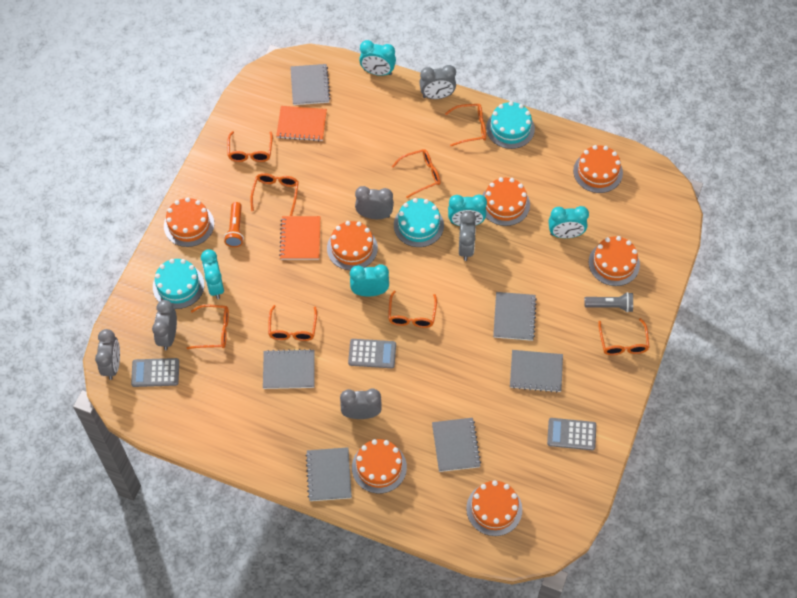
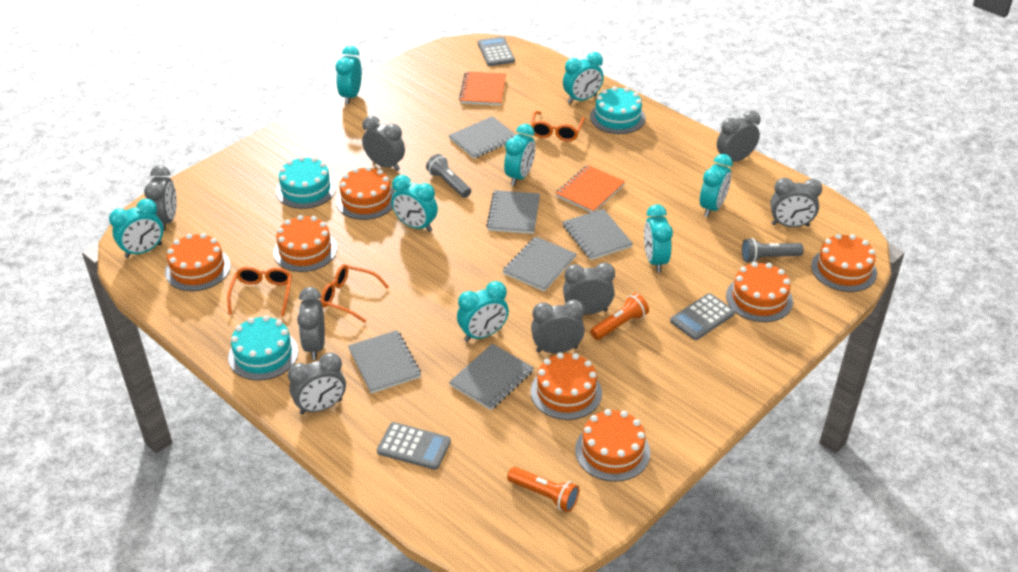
grey clock: 6 -> 8
grey flashlight: 1 -> 2
orange flashlight: 1 -> 2
orange glasses: 8 -> 3
turquoise clock: 5 -> 8

